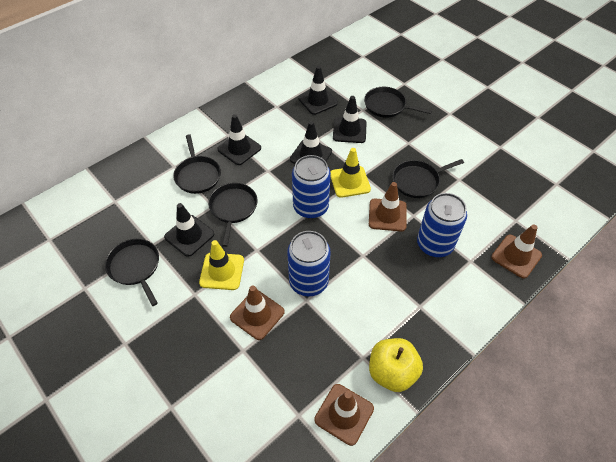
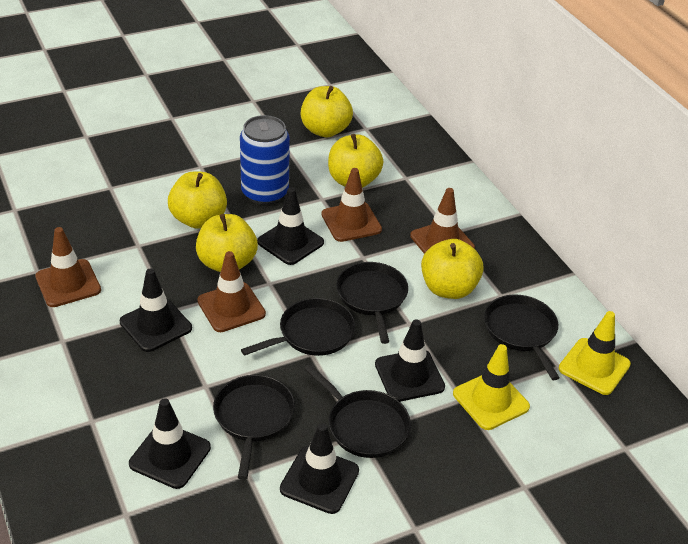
blue can: 3 -> 1
yellow apple: 1 -> 5

